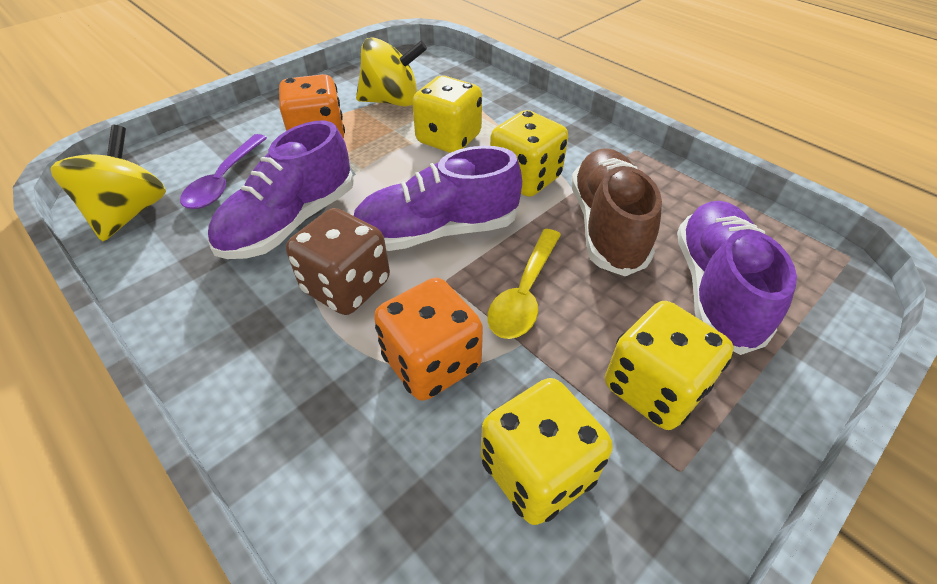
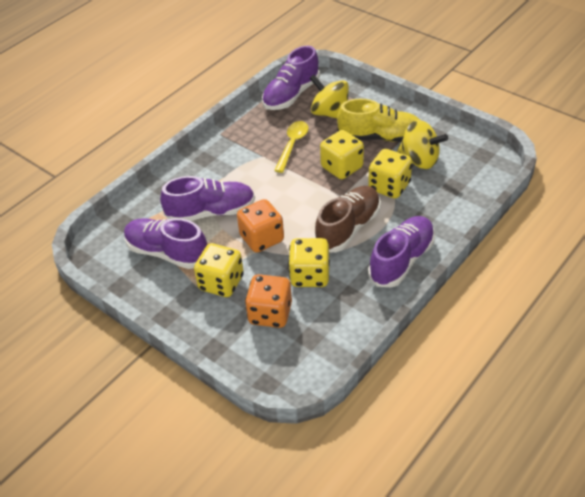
brown dice: 1 -> 0
purple shoe: 3 -> 4
purple spoon: 1 -> 0
yellow shoe: 0 -> 1

